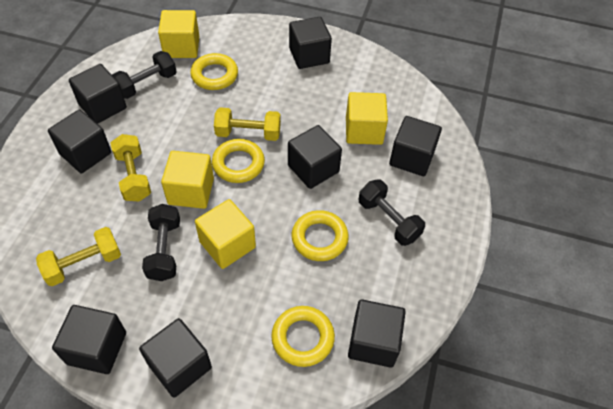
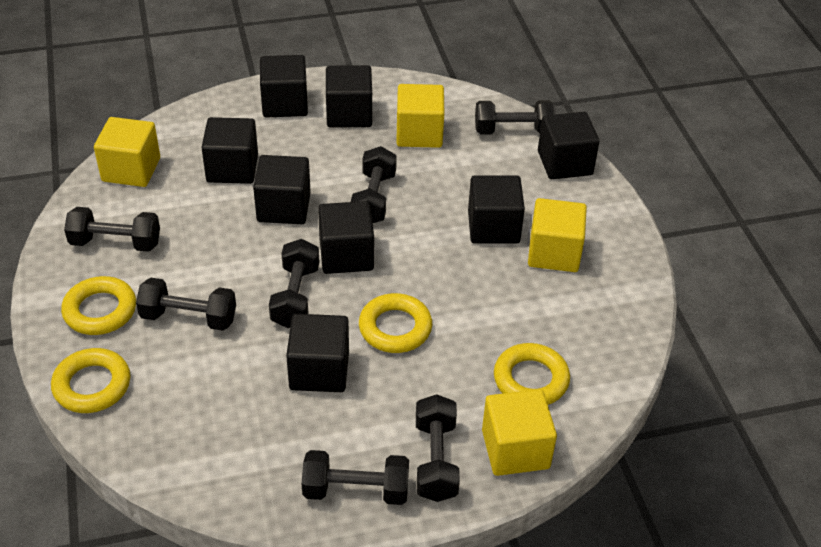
black dumbbell: 3 -> 7
yellow dumbbell: 3 -> 0

